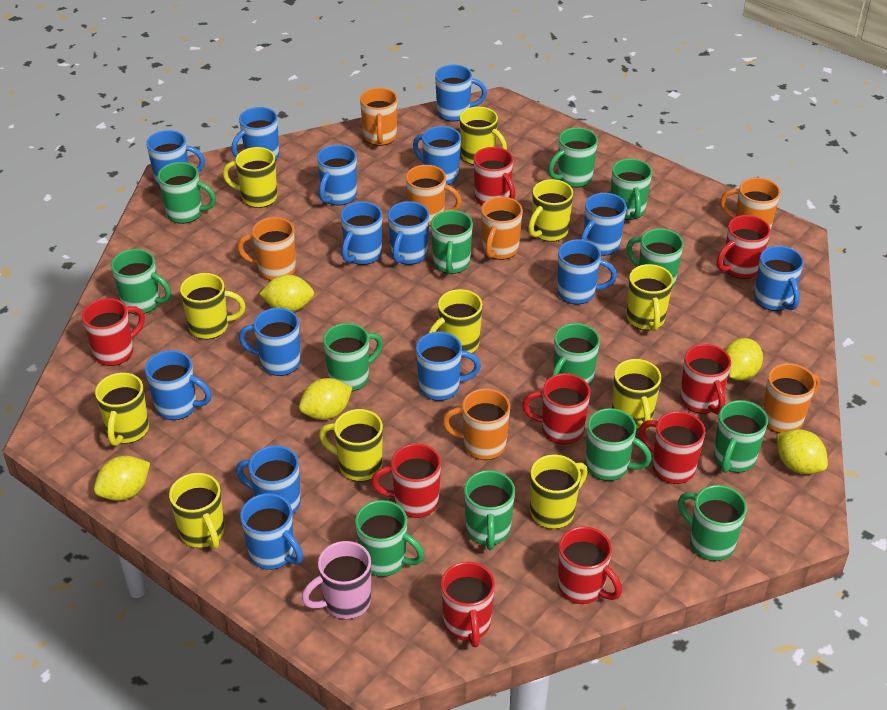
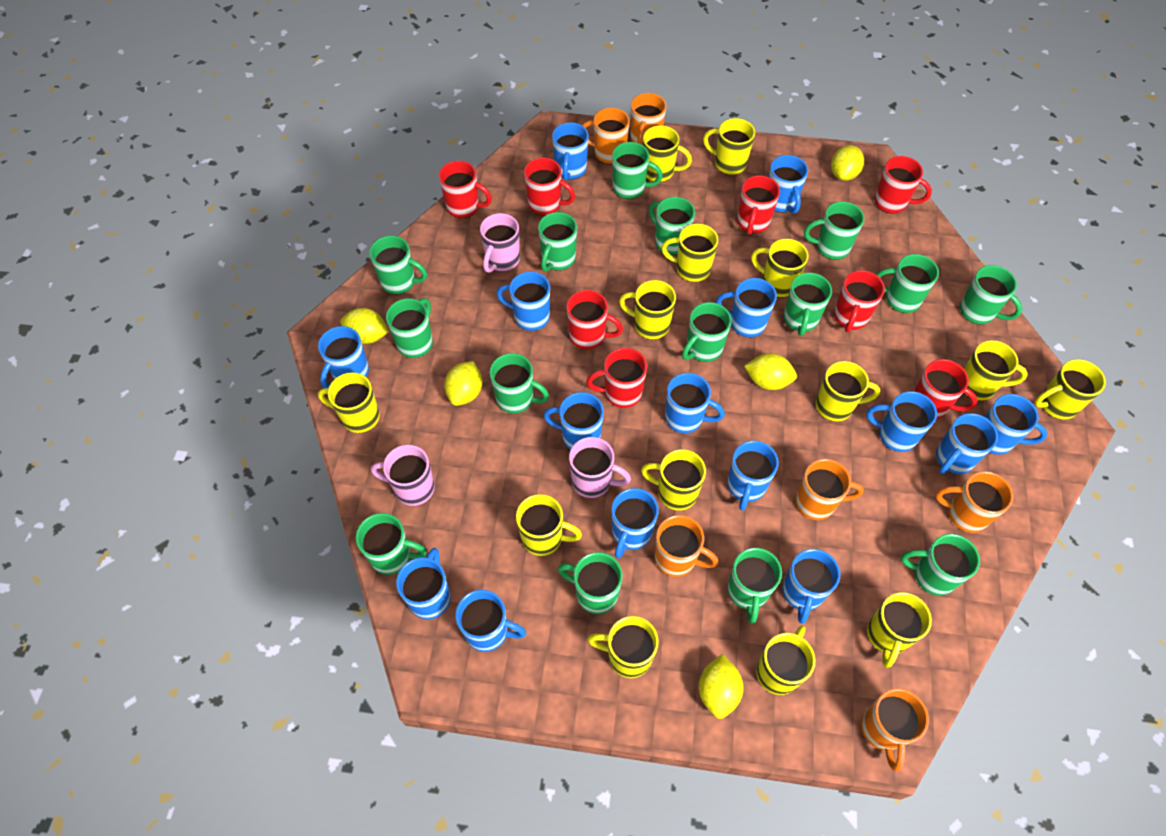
green mug: 13 -> 15
orange mug: 7 -> 6
pink mug: 1 -> 3
red mug: 9 -> 8
yellow mug: 11 -> 14

